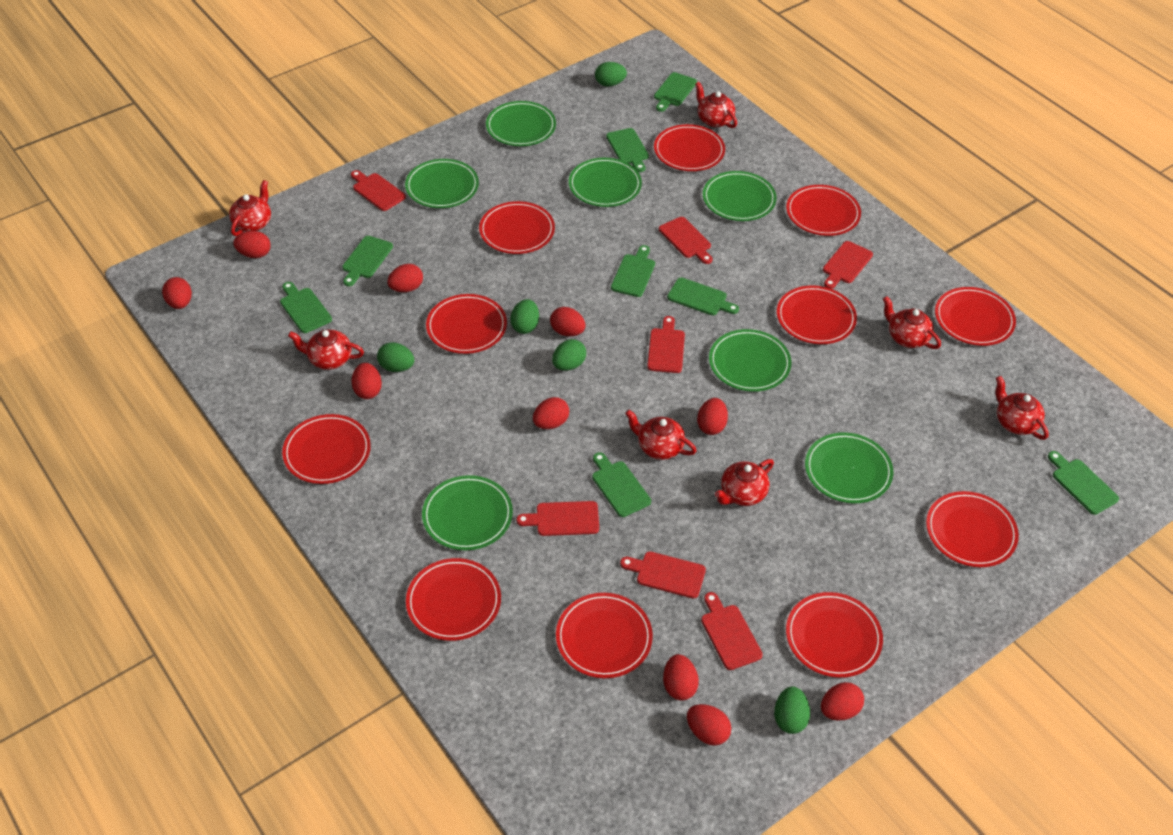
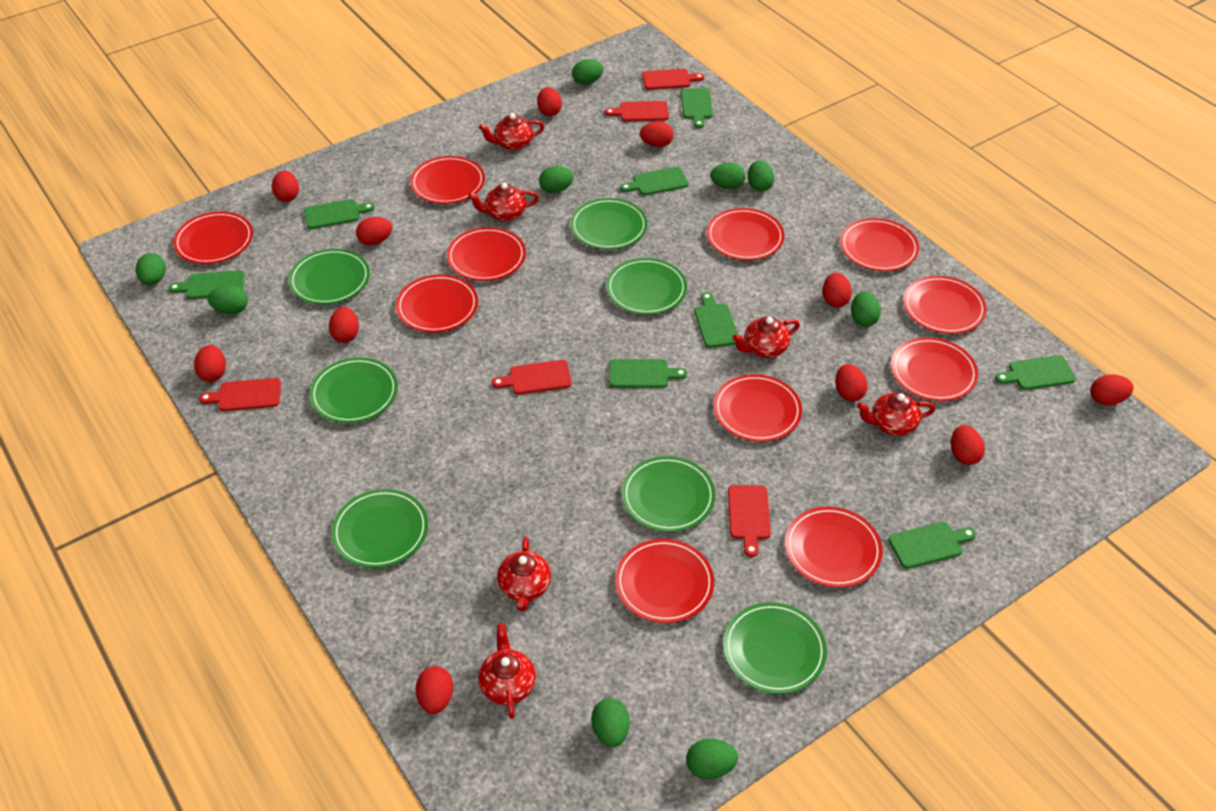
green egg: 5 -> 9
red cutting board: 7 -> 5
red egg: 10 -> 11
red teapot: 7 -> 6

